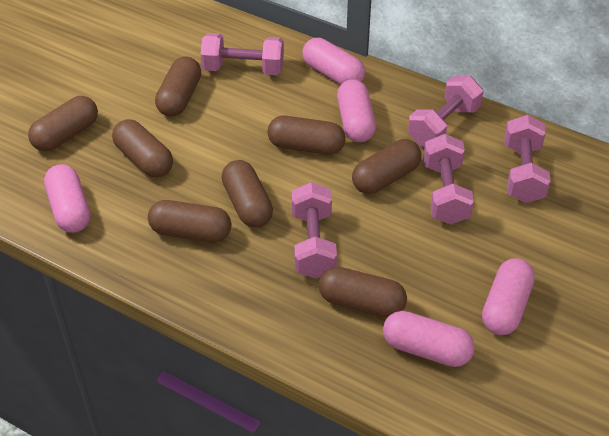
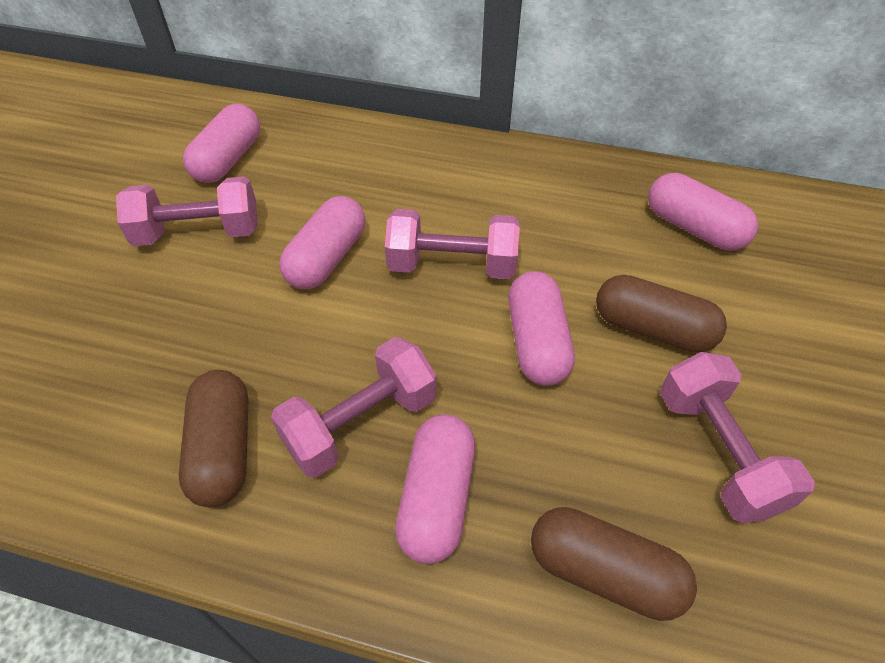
brown capsule: 8 -> 3
pink dumbbell: 5 -> 4

